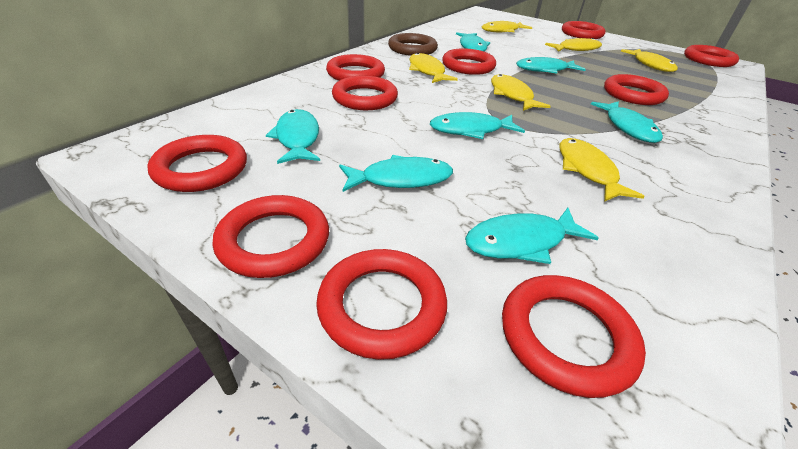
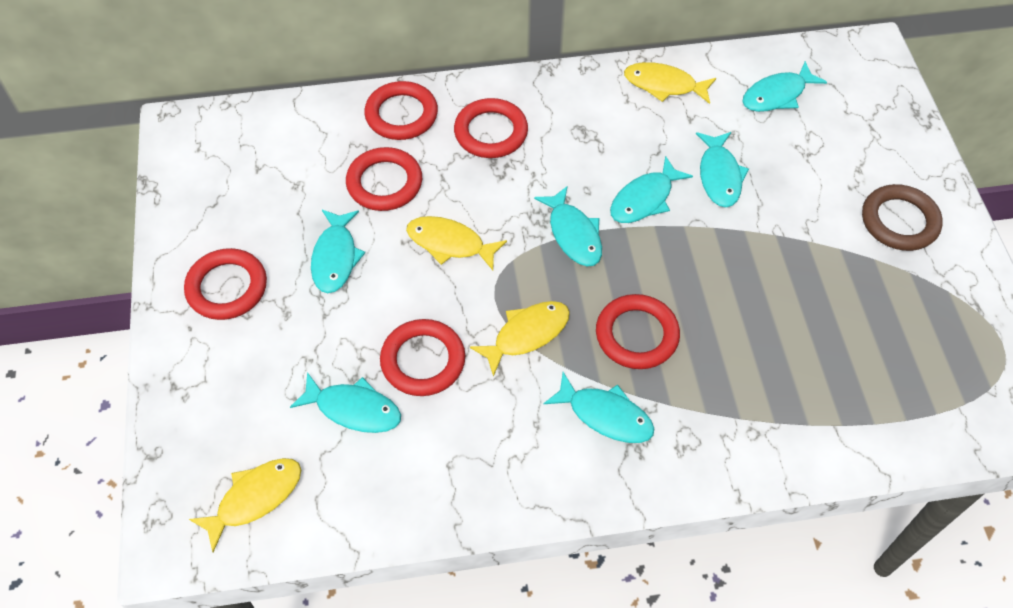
red ring: 10 -> 6
yellow fish: 6 -> 4

